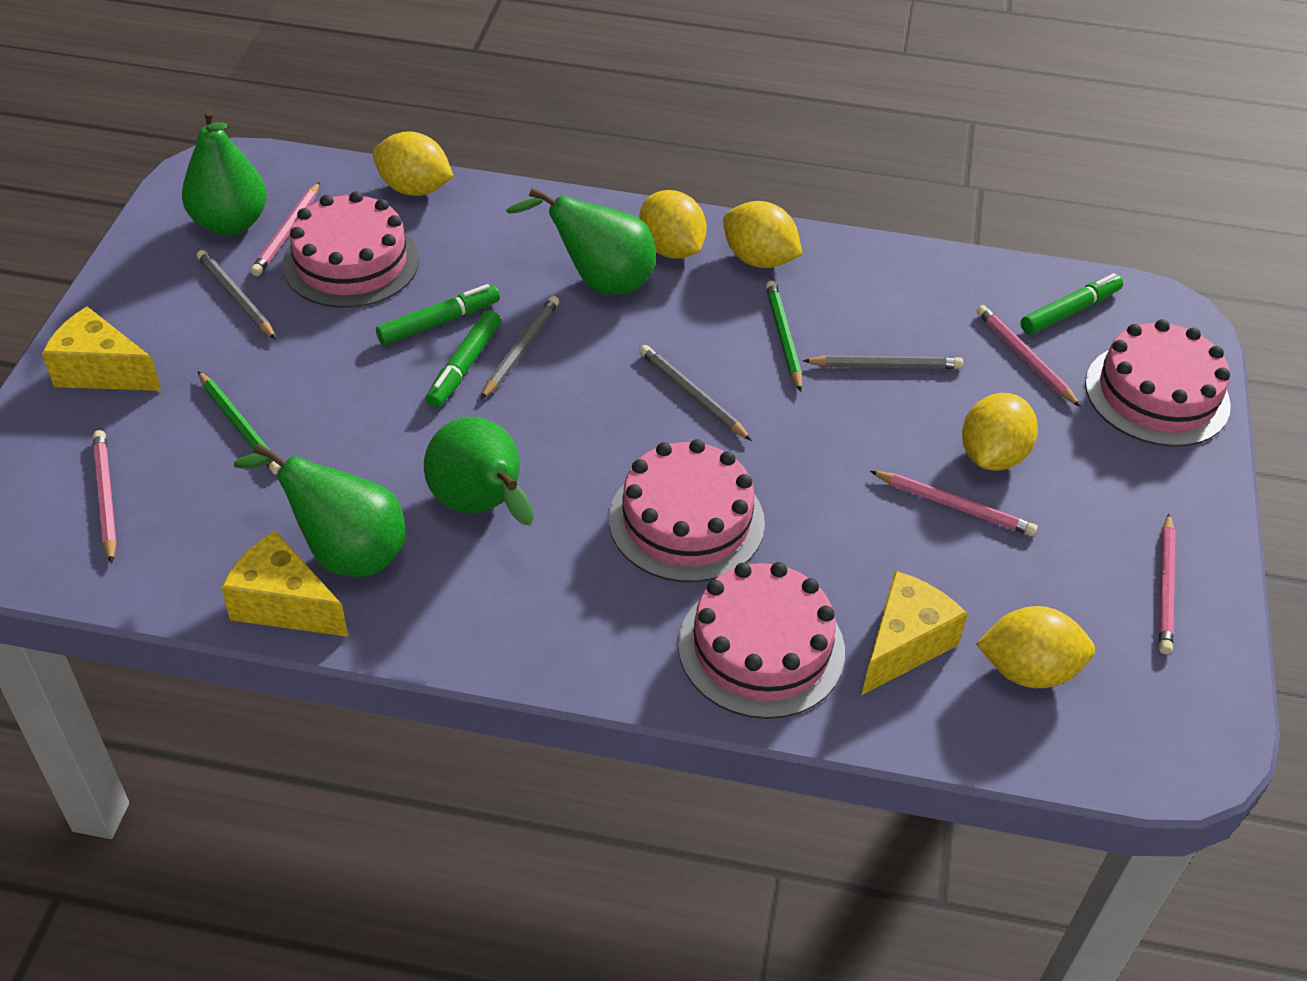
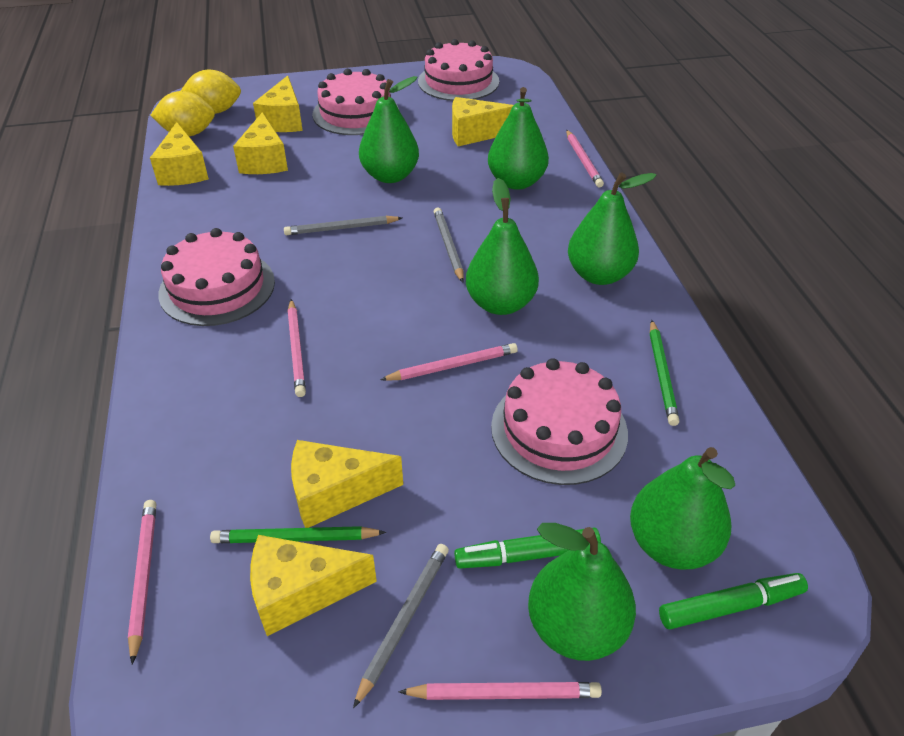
green marker: 3 -> 2
green pear: 4 -> 6
grey pencil: 4 -> 3
yellow cheese: 3 -> 6
yellow lemon: 5 -> 2

